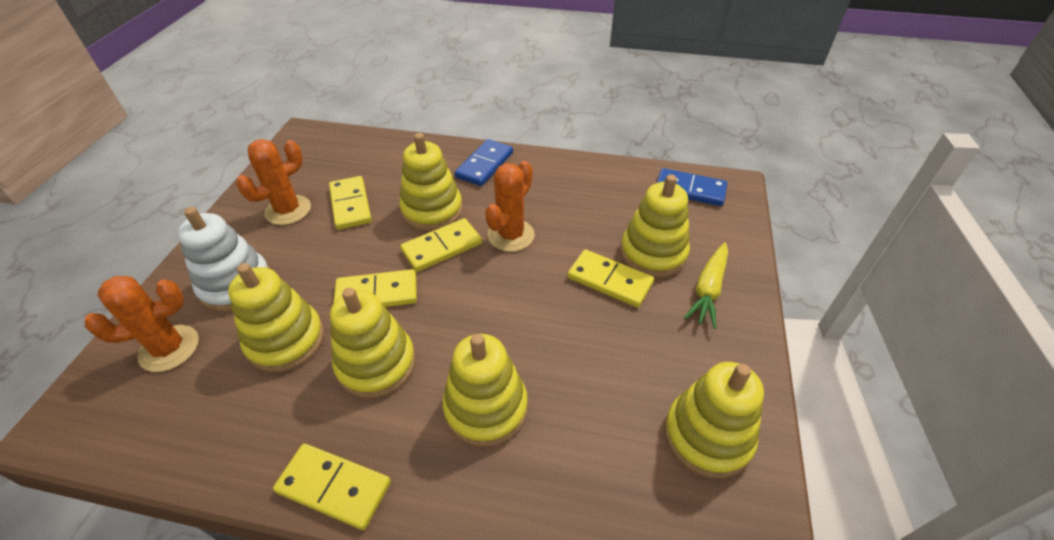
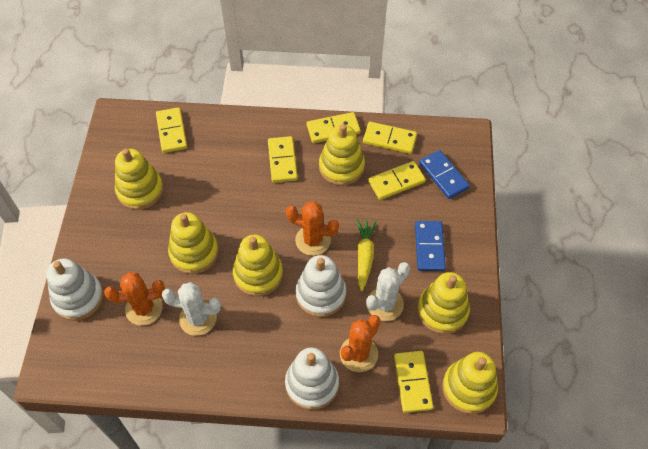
white cactus: 0 -> 2
white stacking toy: 1 -> 3
yellow domino: 5 -> 6

